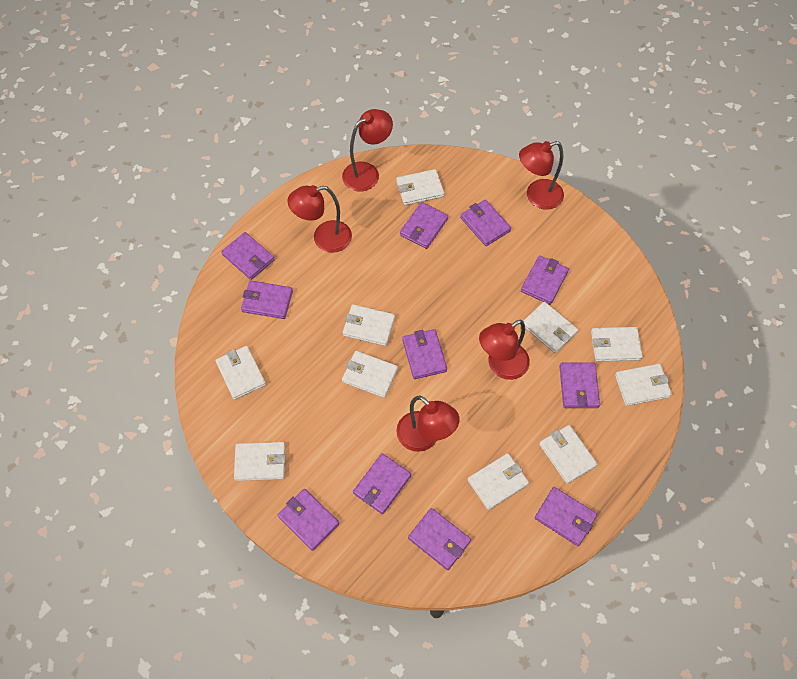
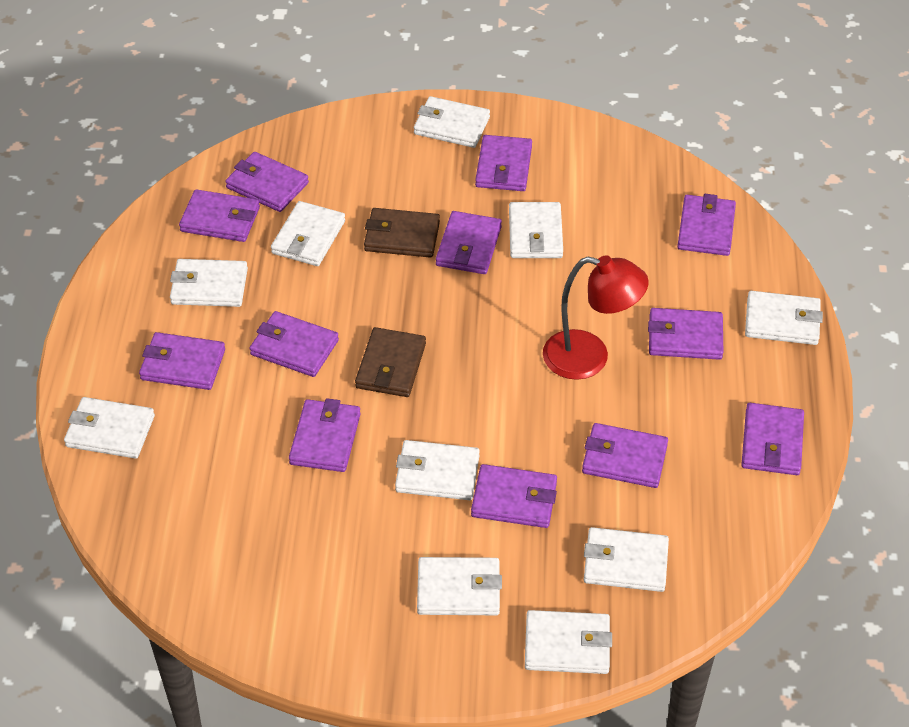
brown wallet: 0 -> 2
purple wallet: 11 -> 12
red lamp: 5 -> 1

